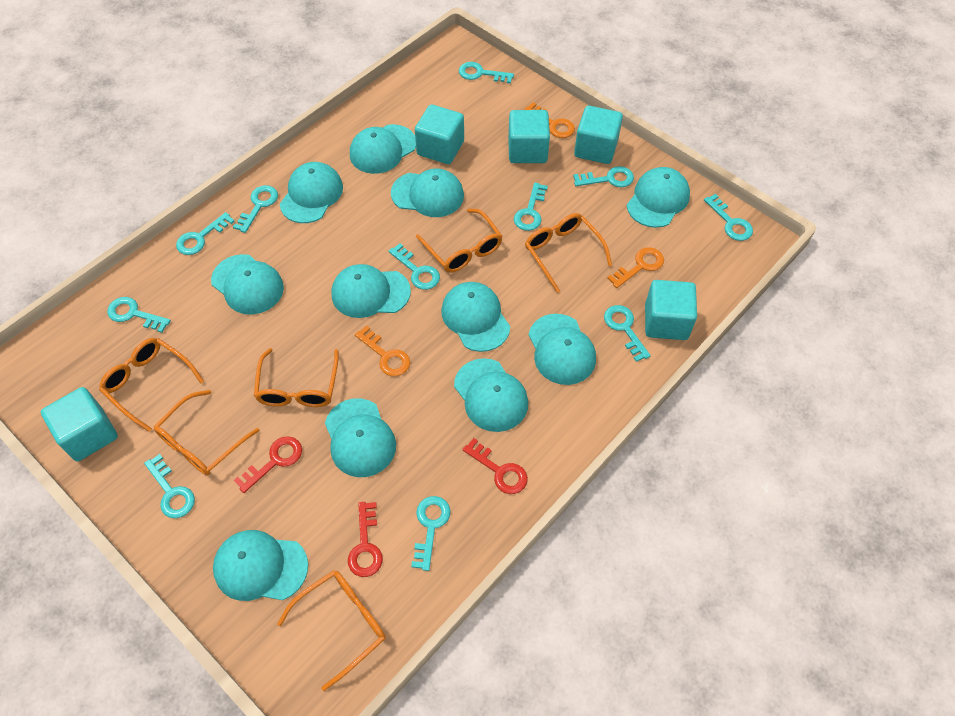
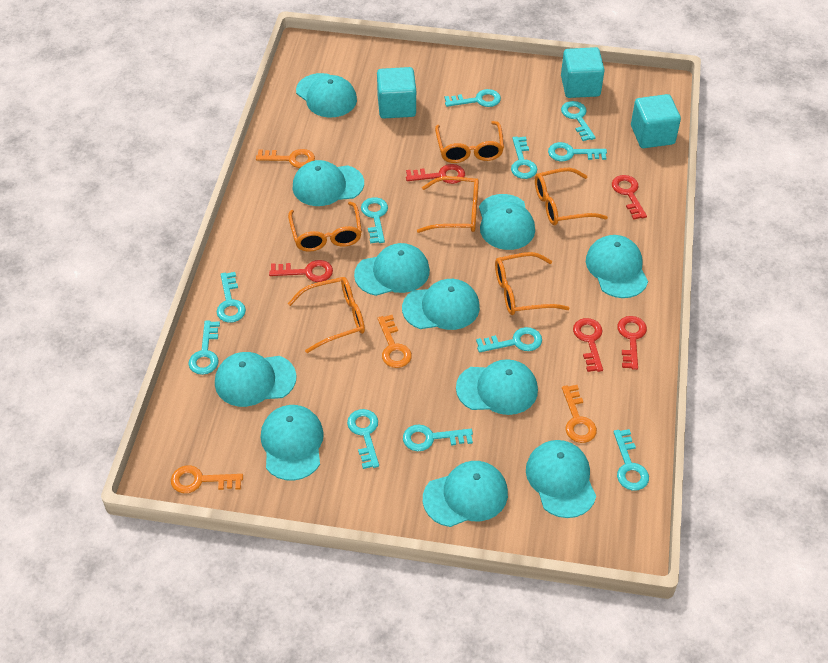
orange key: 3 -> 4
red key: 3 -> 5
turquoise cube: 5 -> 3

